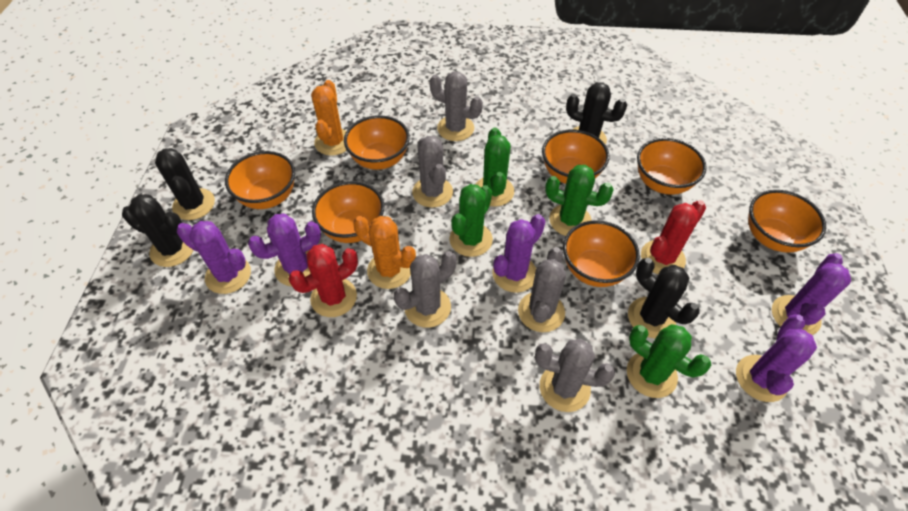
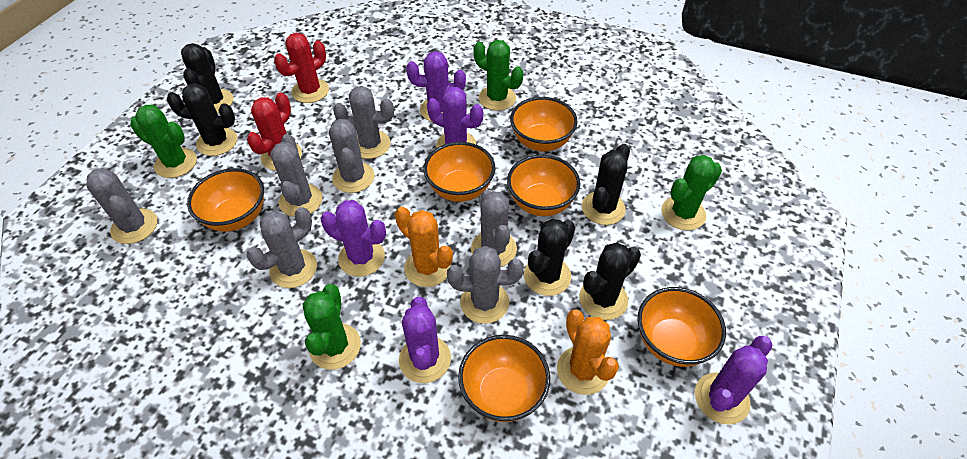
black cactus: 4 -> 5
grey cactus: 5 -> 7
orange bowl: 7 -> 6

